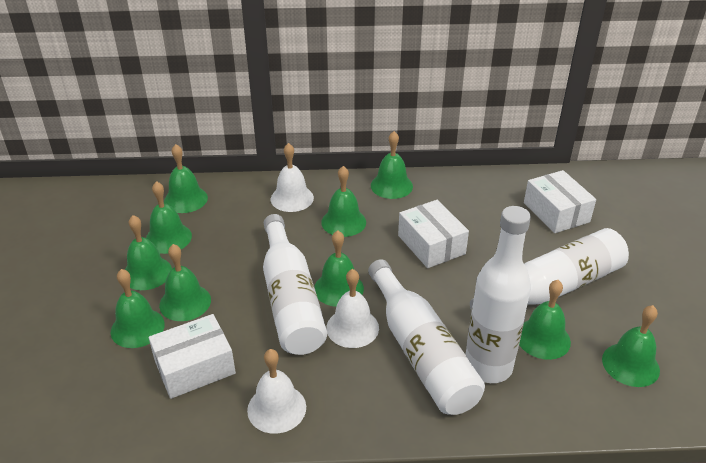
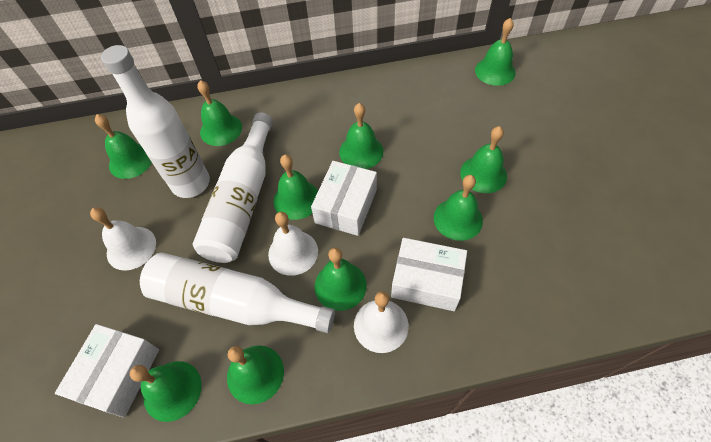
white bottle: 4 -> 3

